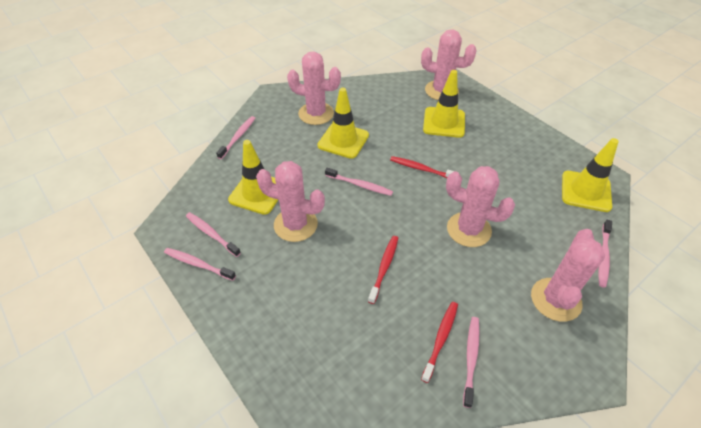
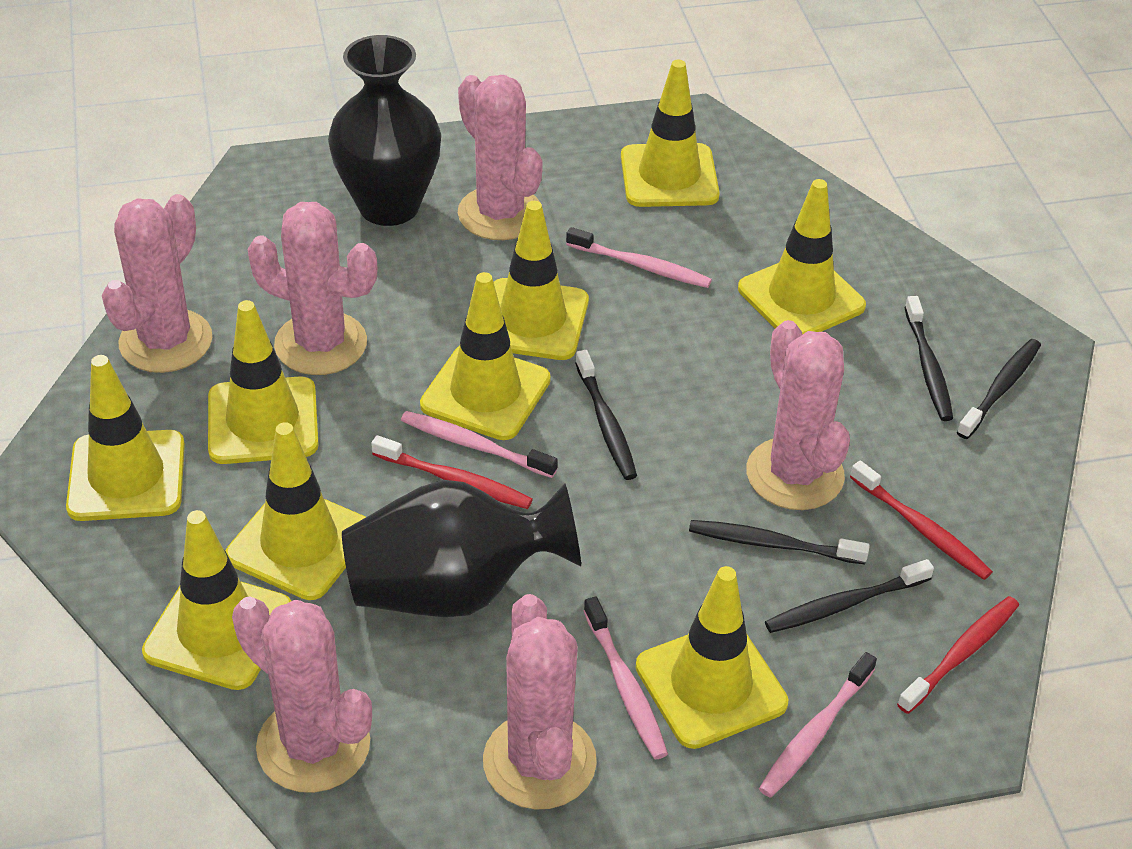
black toothbrush: 0 -> 5
black vase: 0 -> 2
pink cactus: 5 -> 6
pink toothbrush: 6 -> 4
yellow traffic cone: 4 -> 9

